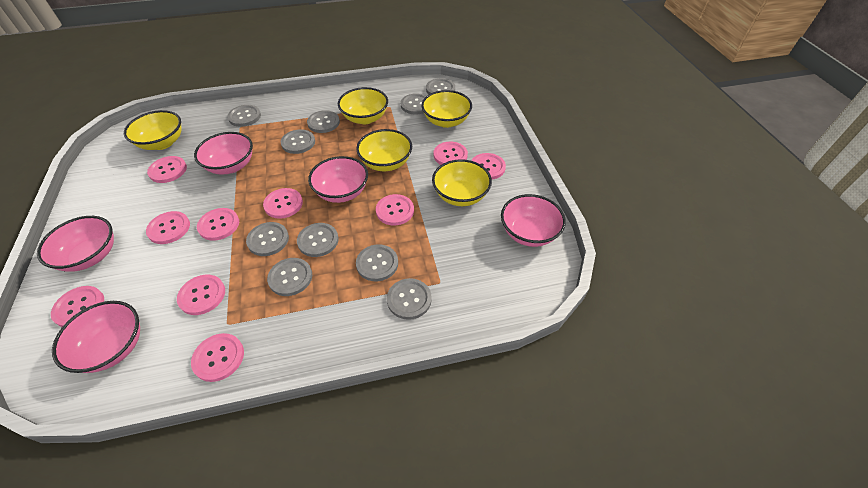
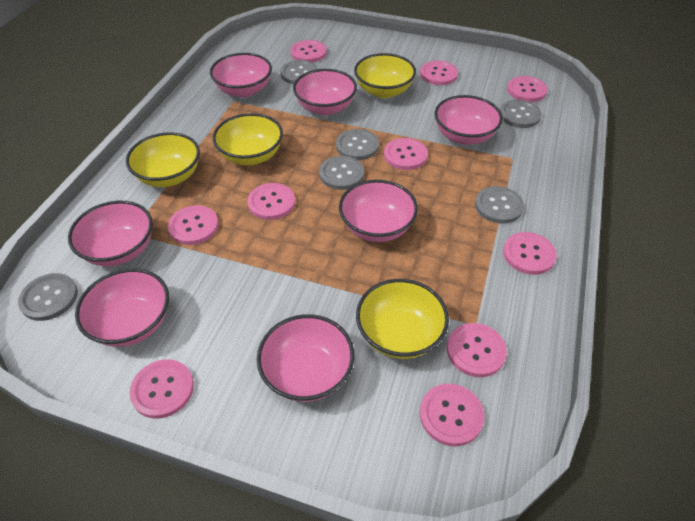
grey button: 10 -> 6
pink bowl: 5 -> 7
yellow bowl: 5 -> 4

